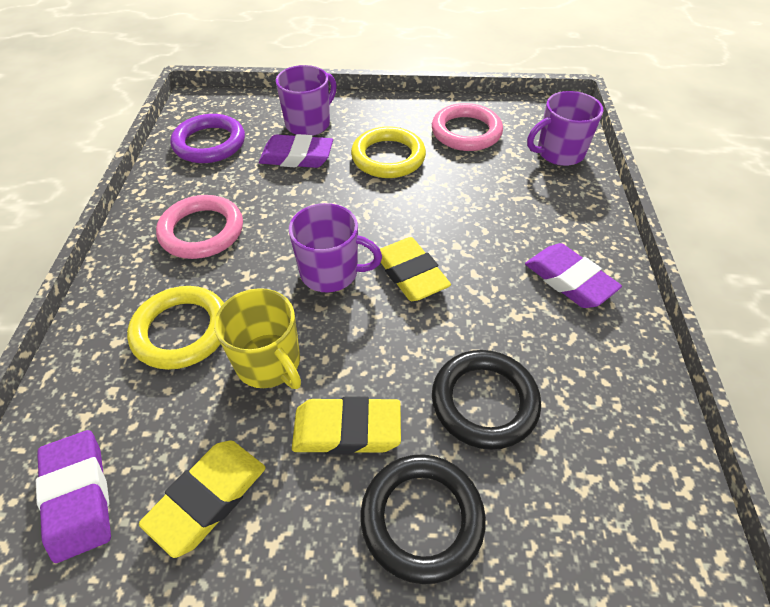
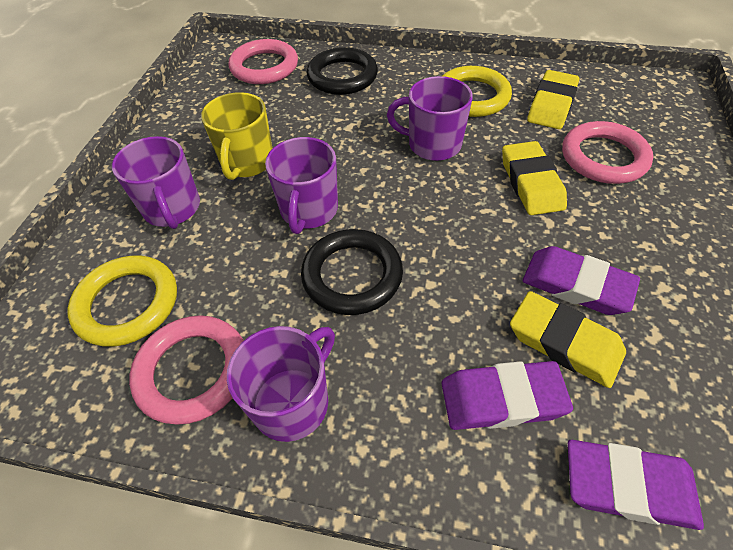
pink ring: 2 -> 3
purple mug: 3 -> 4
purple ring: 1 -> 0

